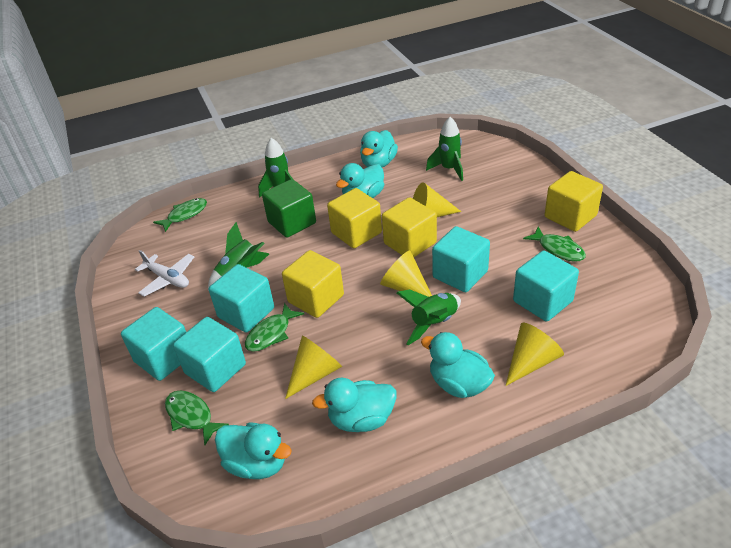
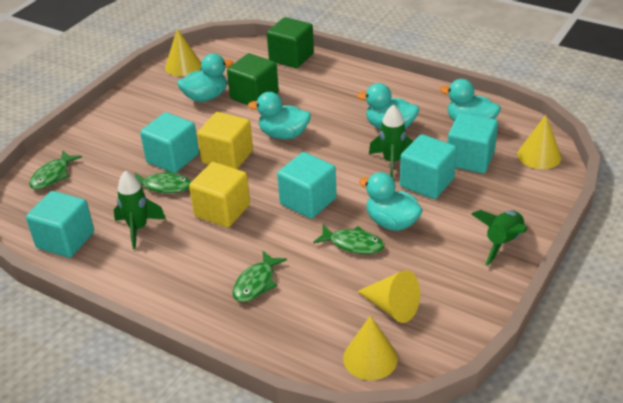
green cube: 1 -> 2
green rocket: 4 -> 3
white plane: 1 -> 0
yellow cube: 4 -> 2

